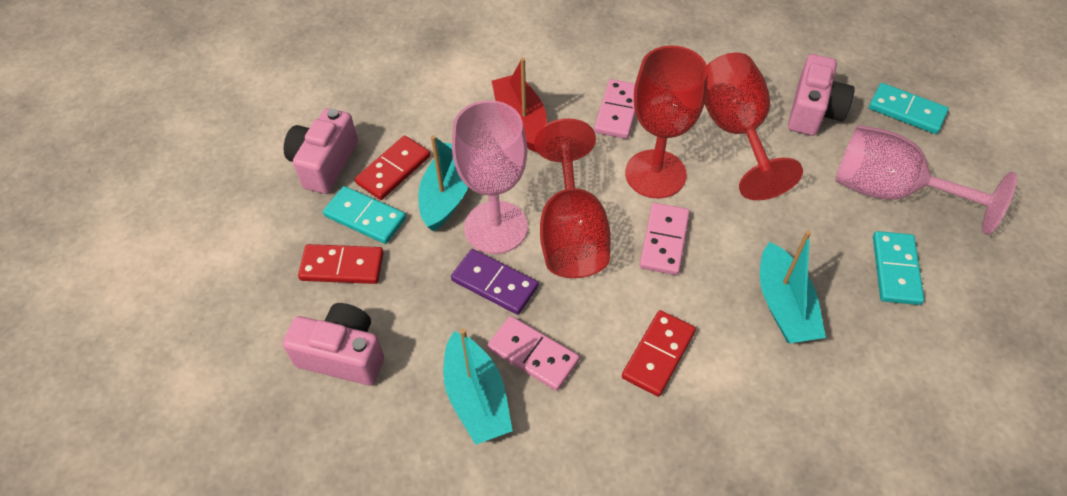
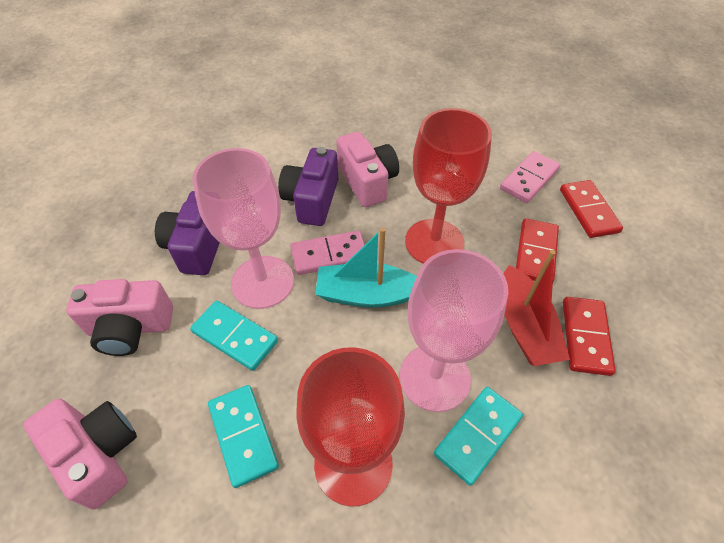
pink domino: 3 -> 2
purple camera: 0 -> 2
purple domino: 1 -> 0
red goblet: 3 -> 2
turquoise boat: 3 -> 1

